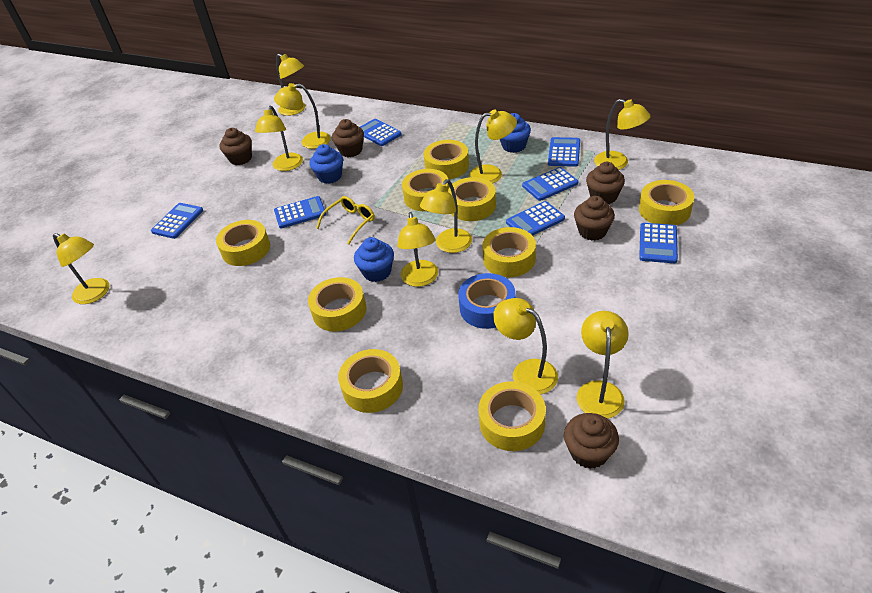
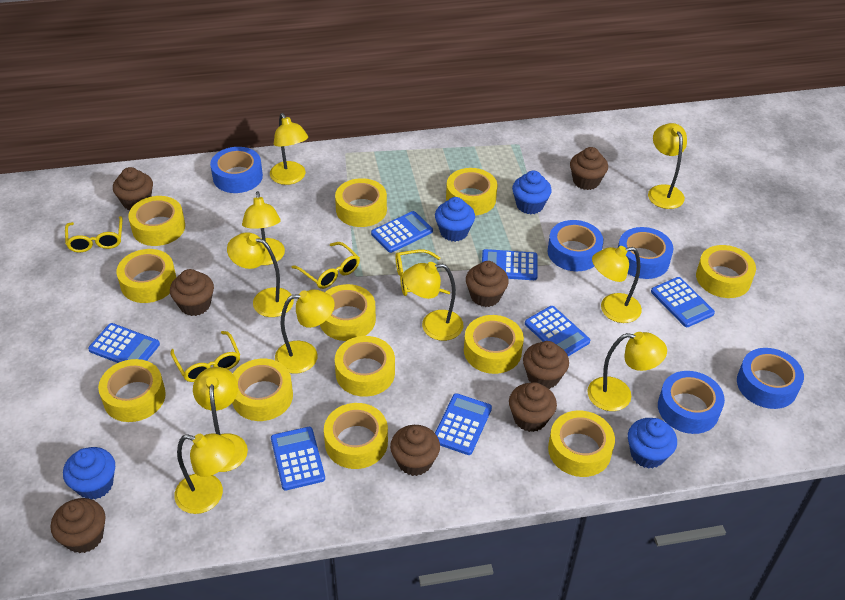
blue cupcake: 3 -> 4
blue tape: 1 -> 5
brown cupcake: 5 -> 8
yellow glasses: 1 -> 4
yellow tape: 9 -> 12

